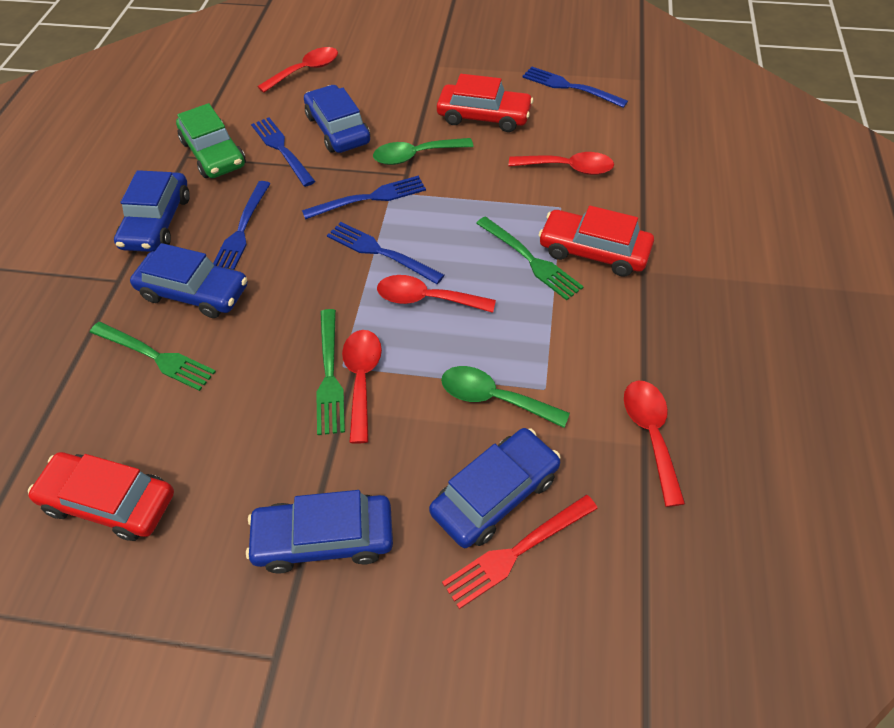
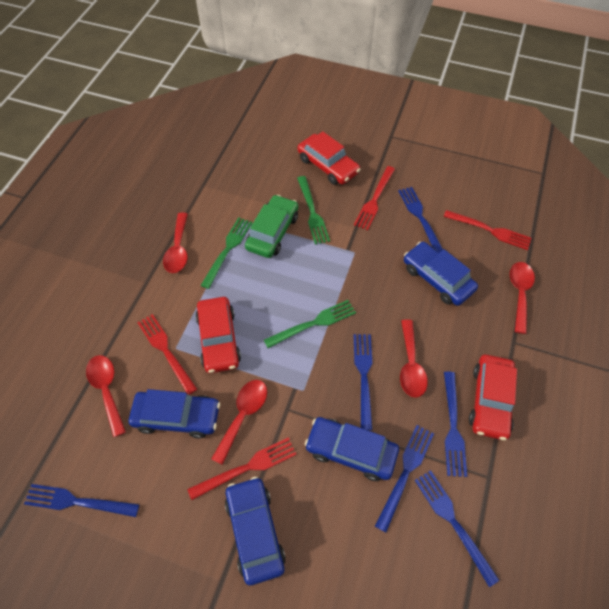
blue car: 5 -> 4
blue fork: 5 -> 6
green spoon: 2 -> 0
red fork: 1 -> 4

